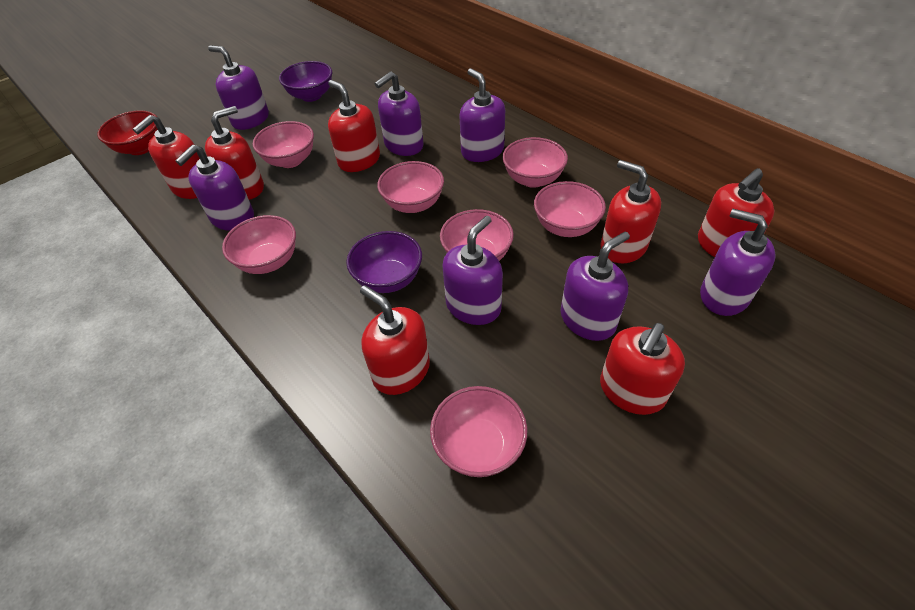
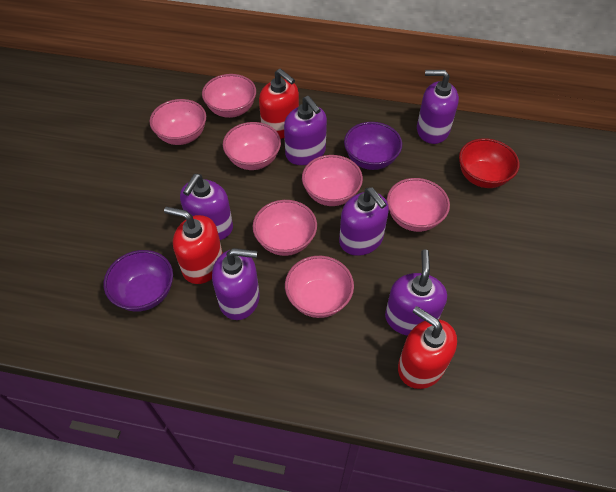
purple soap dispenser: 7 -> 6
red soap dispenser: 7 -> 3

